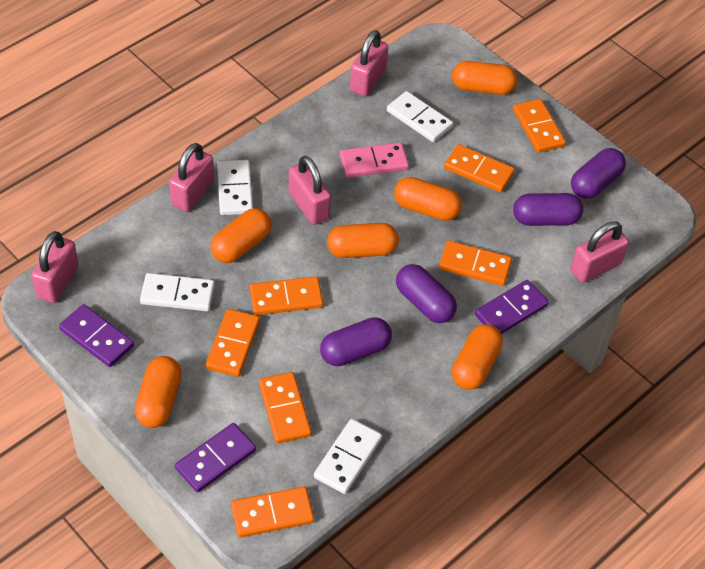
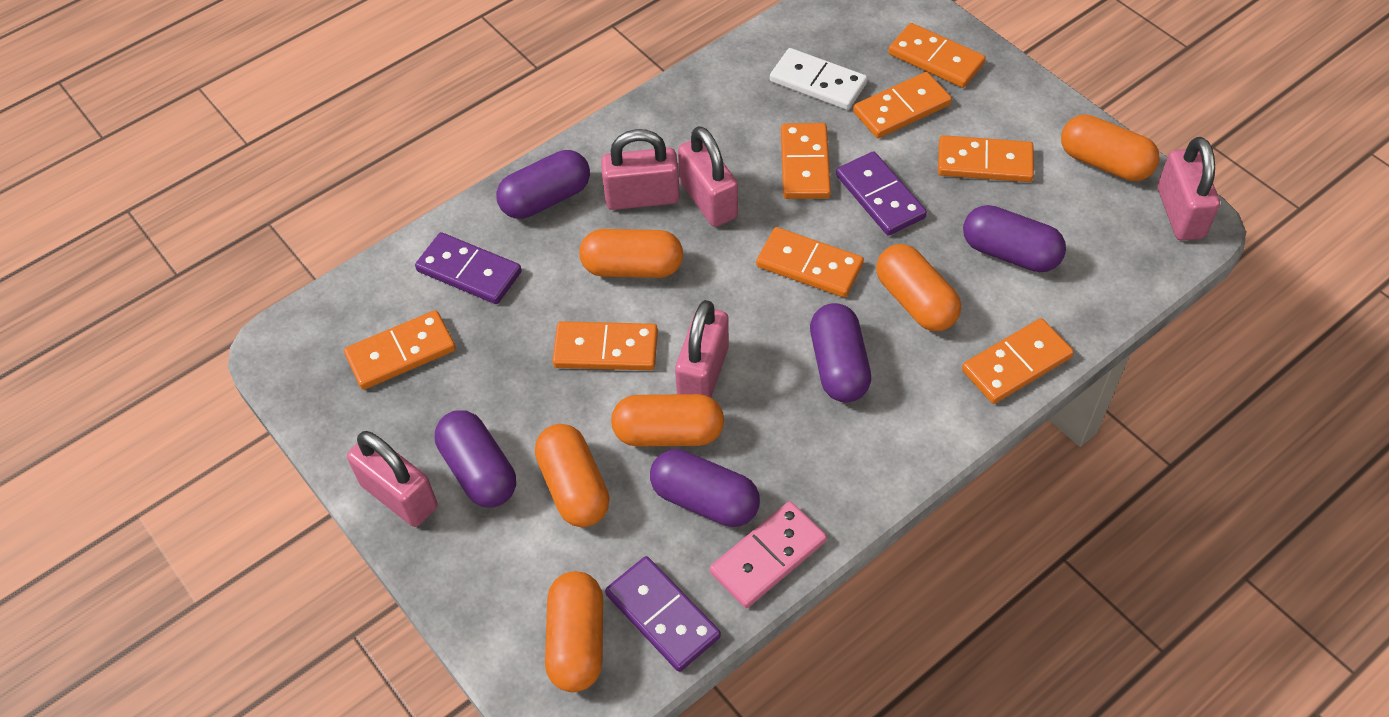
orange domino: 7 -> 8
purple capsule: 4 -> 5
white domino: 4 -> 1

